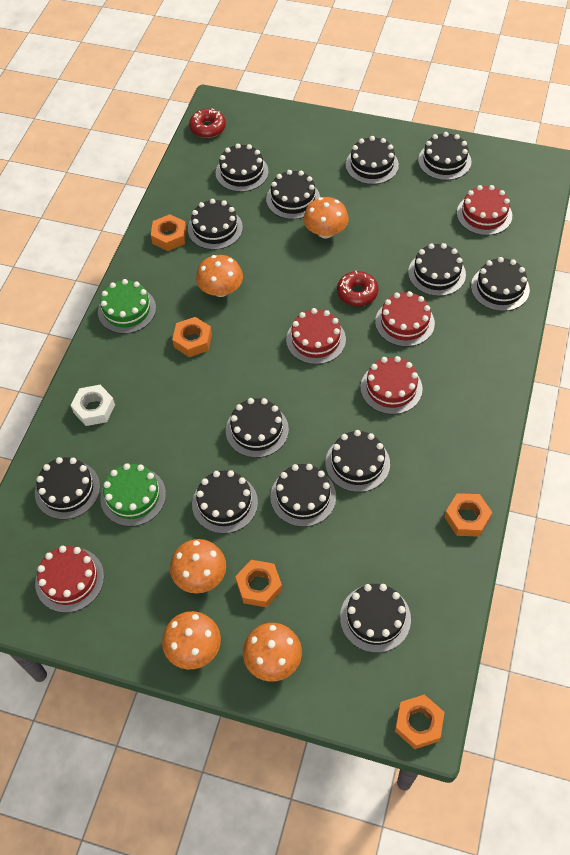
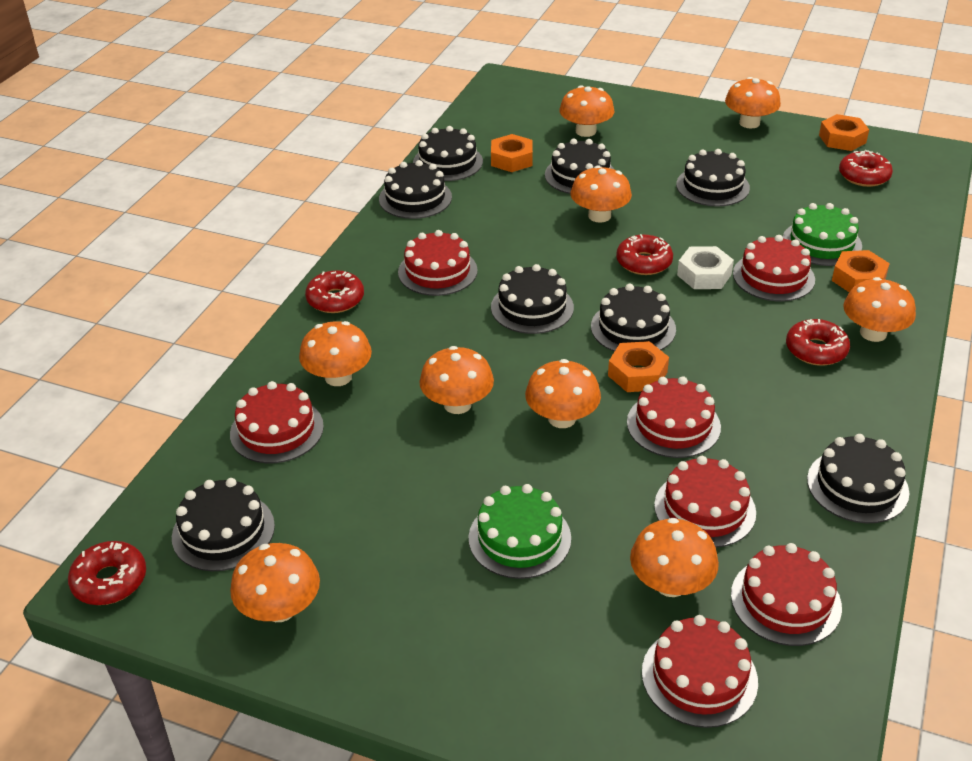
black cake: 13 -> 8
orange mushroom: 5 -> 9
orange nut: 5 -> 4
red cake: 5 -> 7
red donut: 2 -> 5

